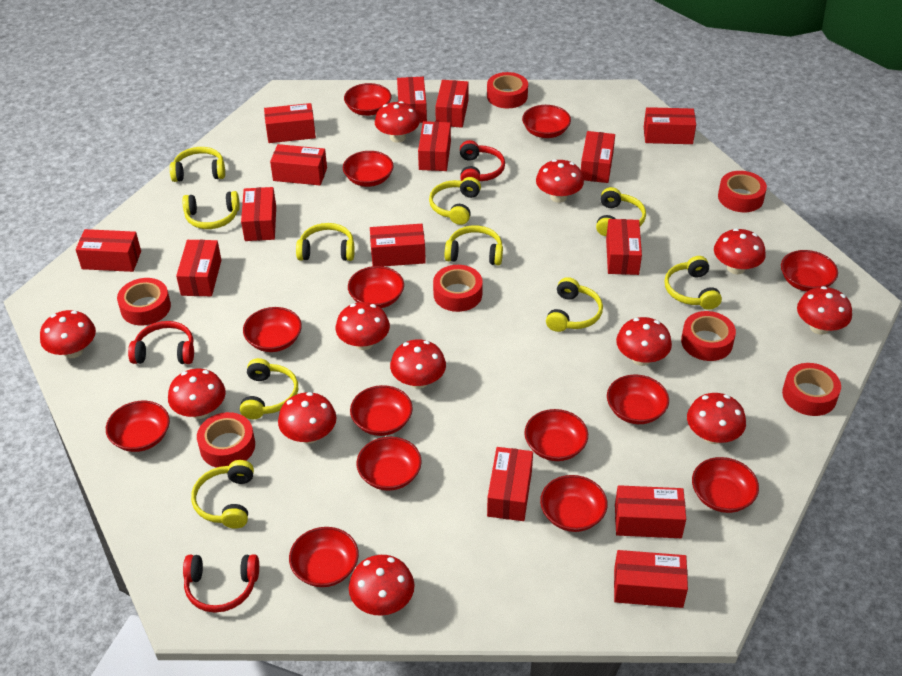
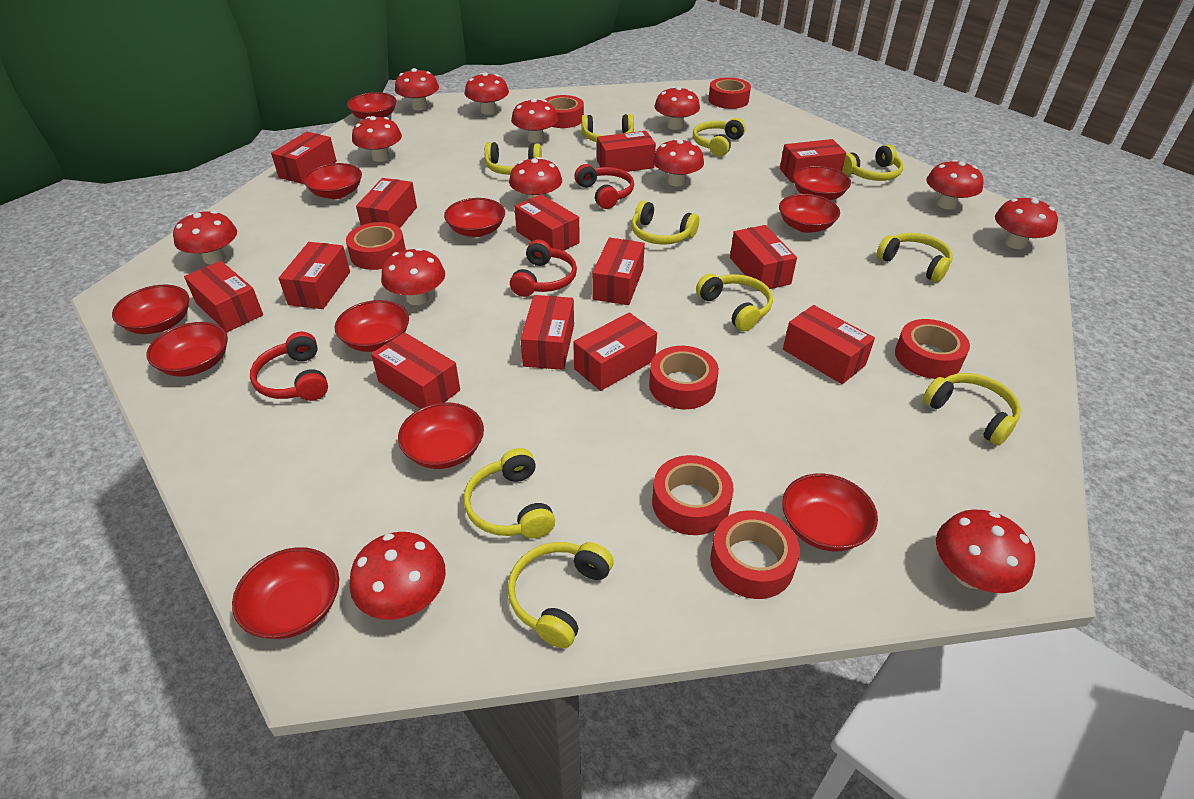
red bowl: 14 -> 11
red box: 15 -> 13
red mushroom: 12 -> 13

